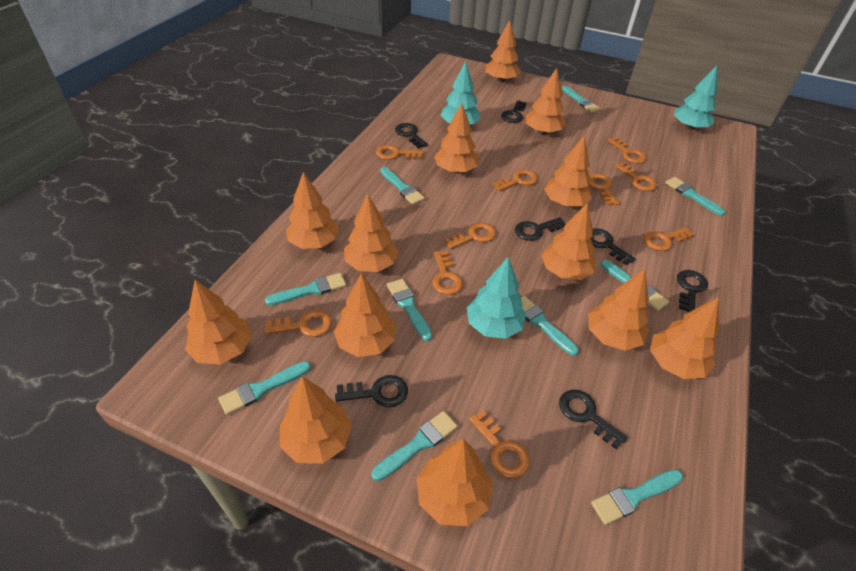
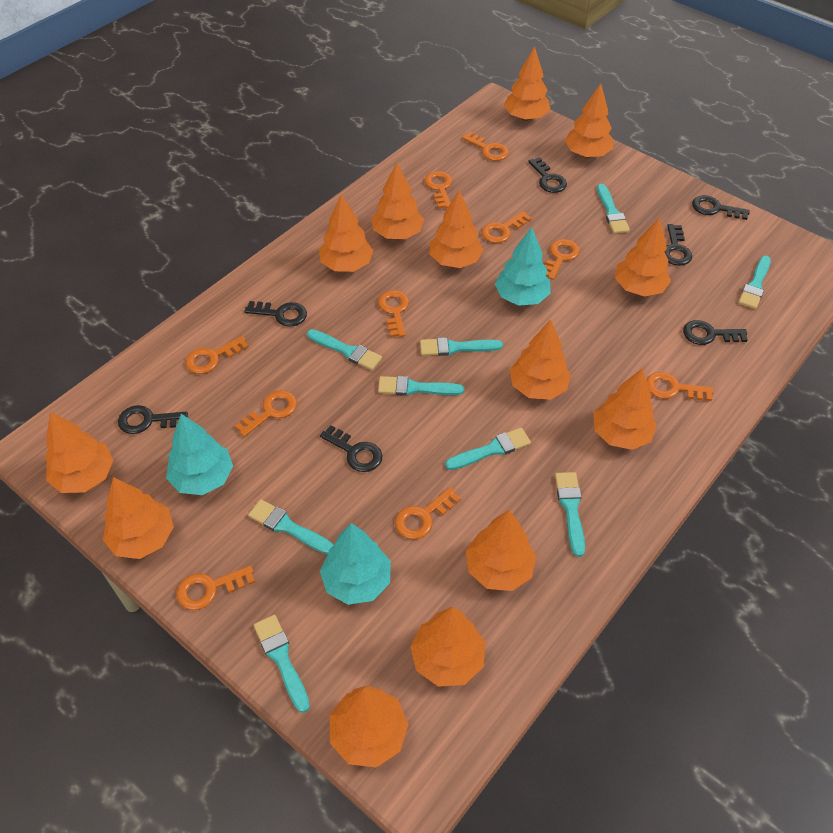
turquoise brush: 10 -> 9

